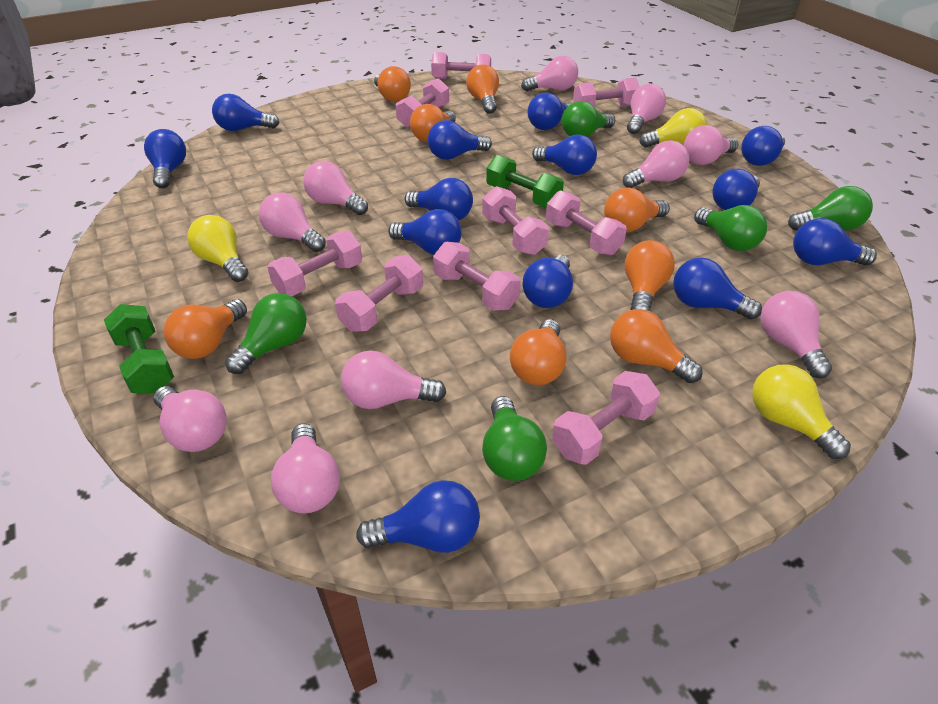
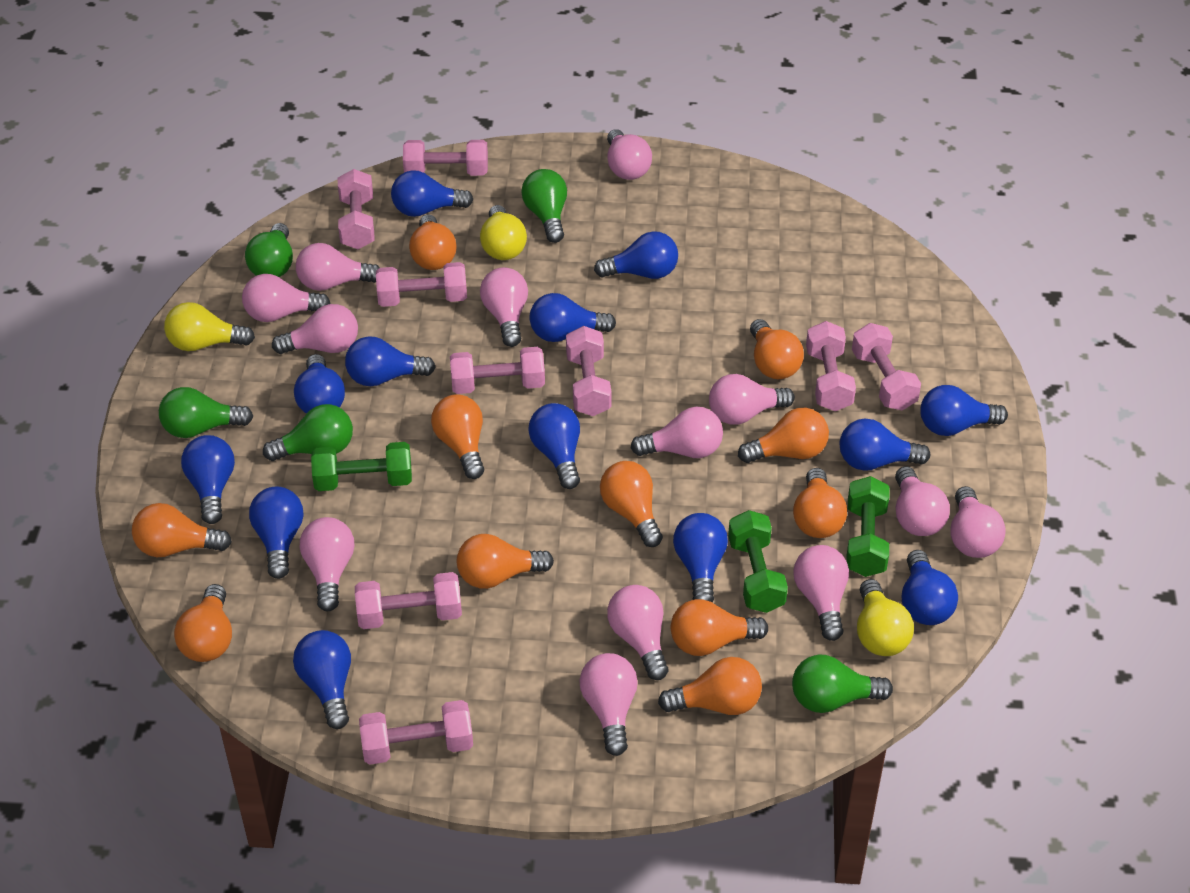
green dumbbell: 2 -> 3
orange light bulb: 8 -> 11
pink light bulb: 10 -> 13

